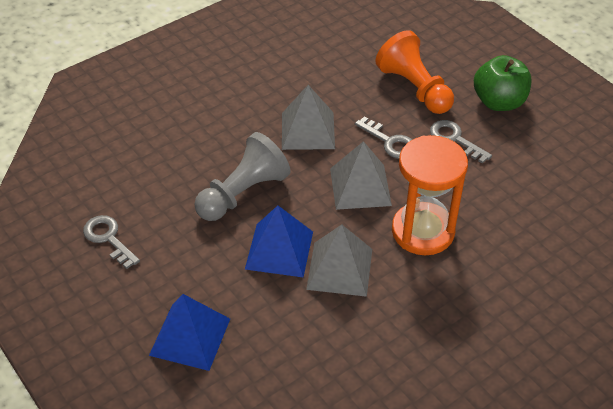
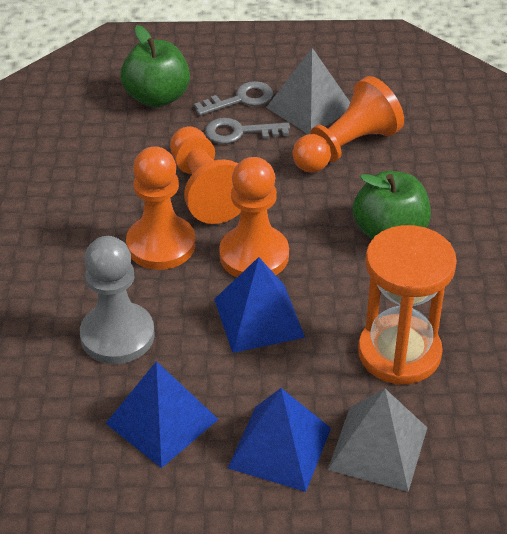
blue pyramid: 2 -> 3
green apple: 1 -> 2
grey key: 3 -> 2
grey pyramid: 3 -> 2
orange pawn: 1 -> 4

